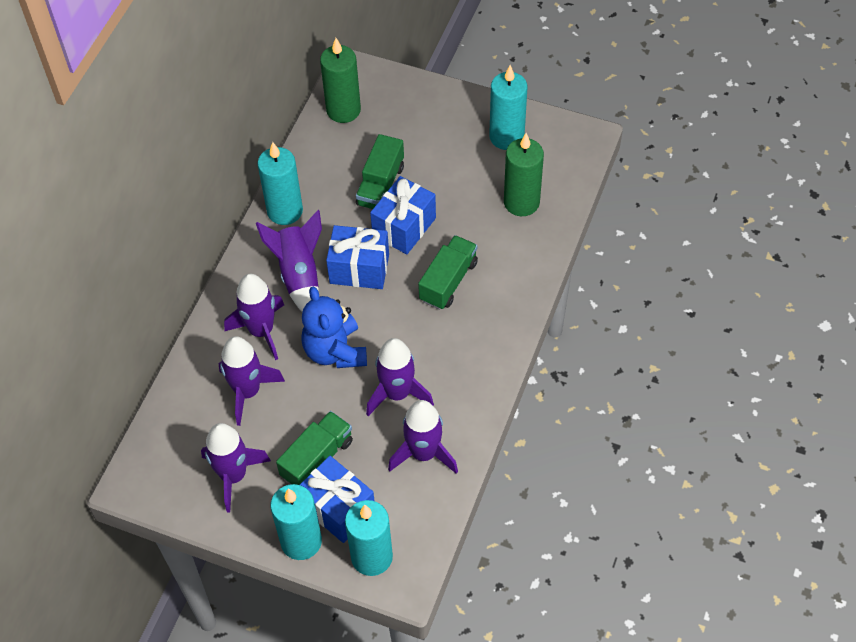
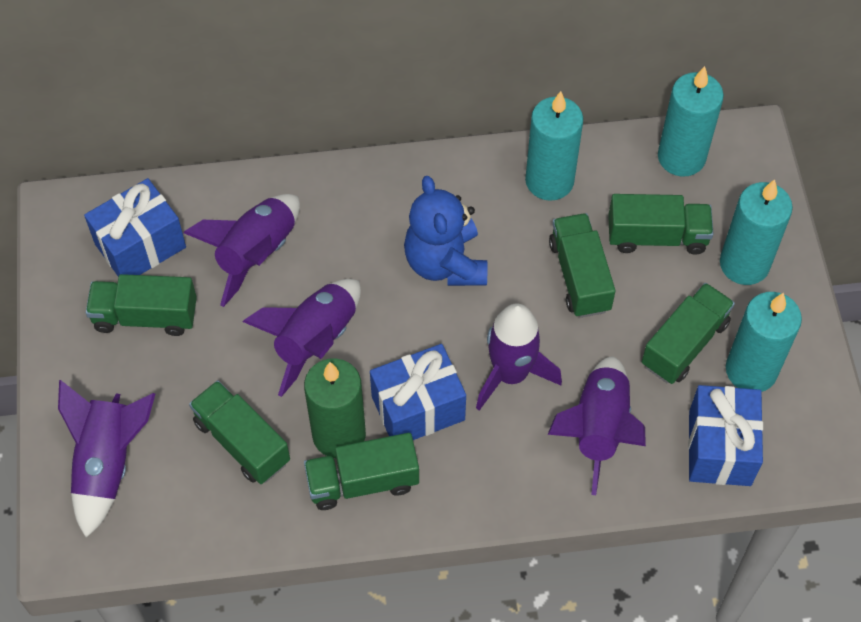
green candle: 2 -> 1
green truck: 3 -> 6
purple rocket: 6 -> 5

